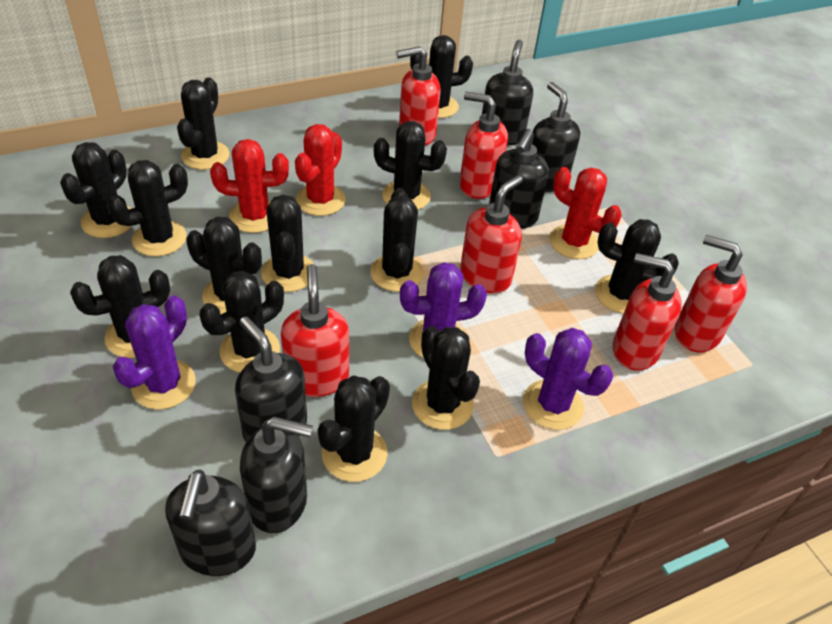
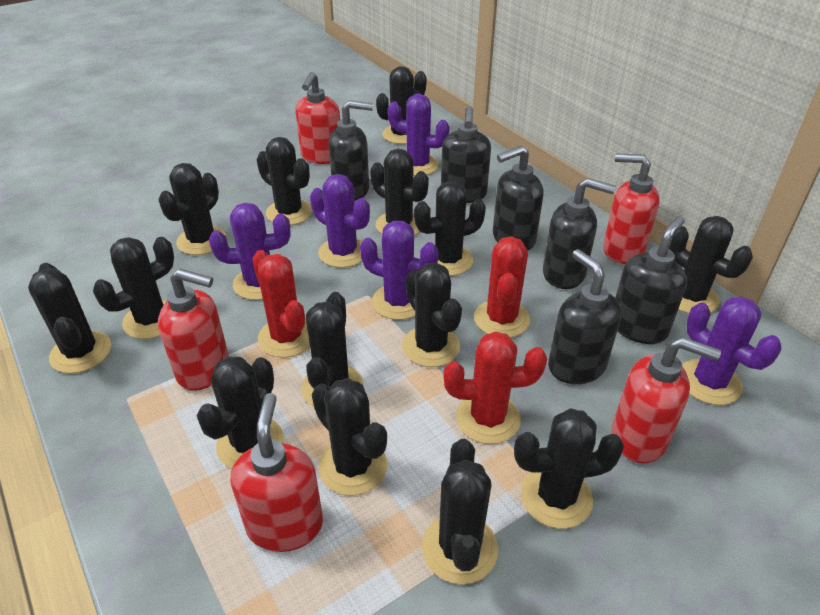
black cactus: 13 -> 14
purple cactus: 3 -> 5
red soap dispenser: 6 -> 5

